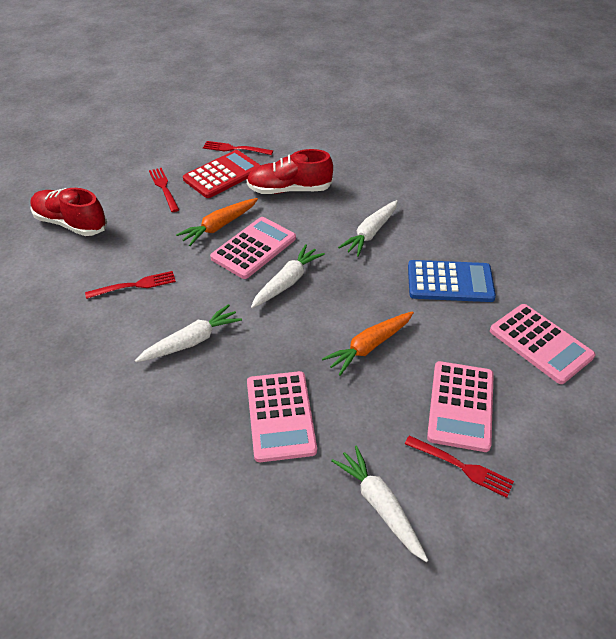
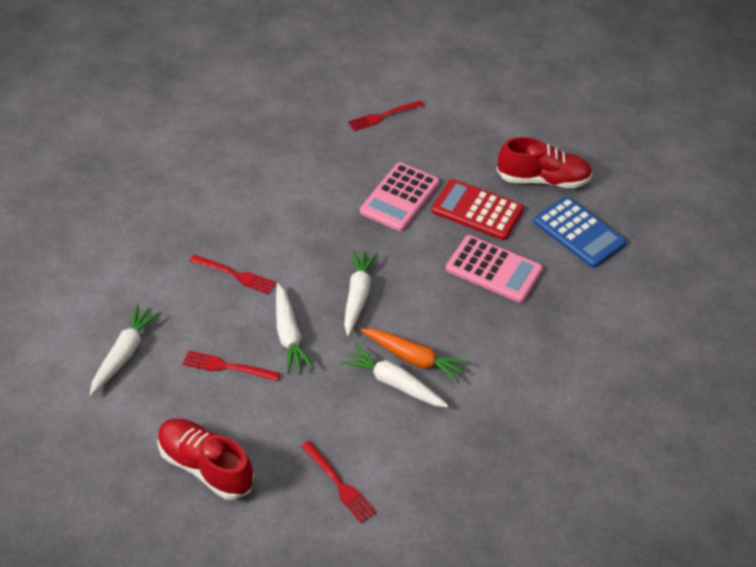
orange carrot: 2 -> 1
pink calculator: 4 -> 2

